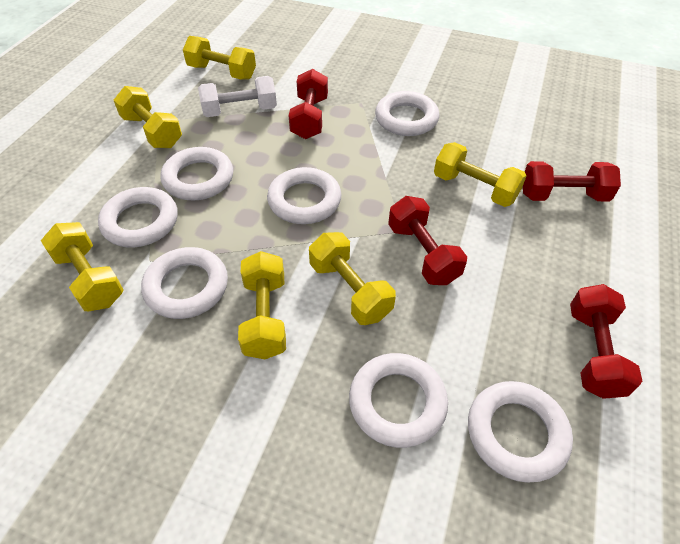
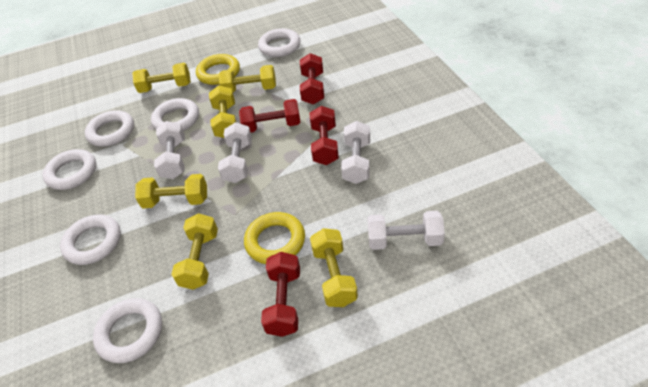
white dumbbell: 1 -> 4
white ring: 7 -> 6
yellow ring: 0 -> 2

